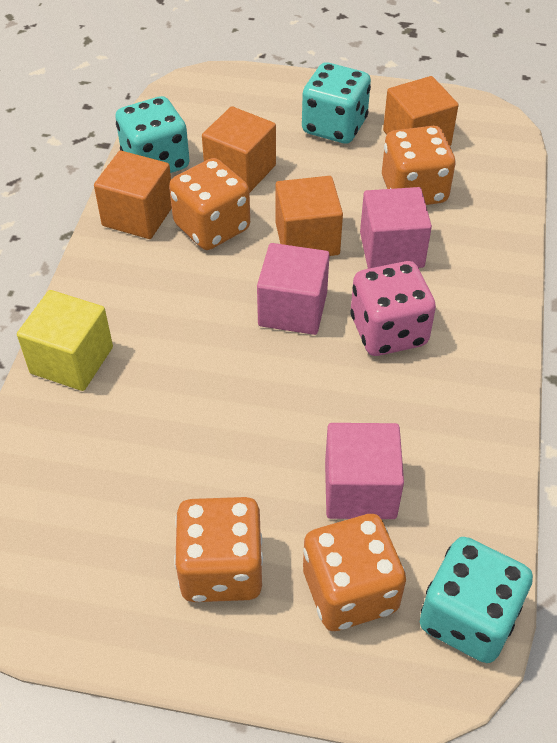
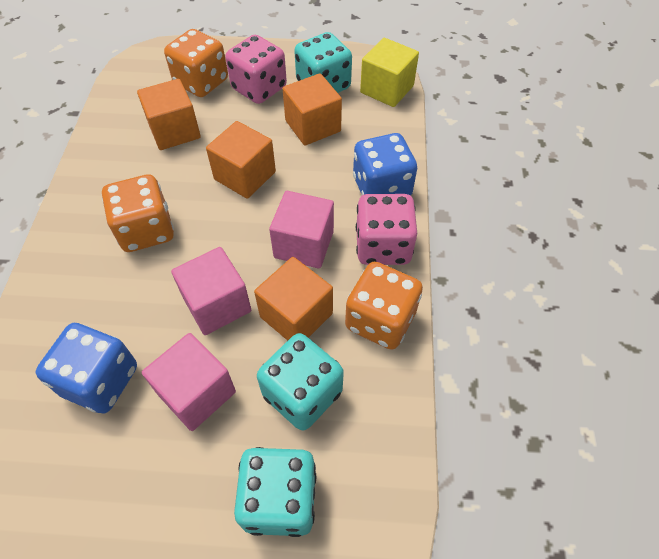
blue dice: 0 -> 2
orange dice: 4 -> 3
pink dice: 1 -> 2

